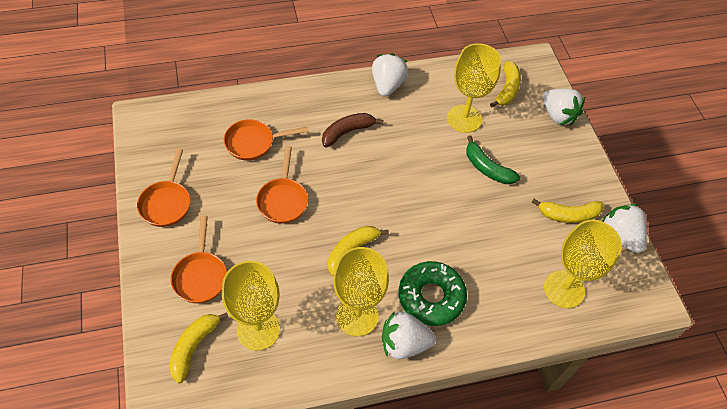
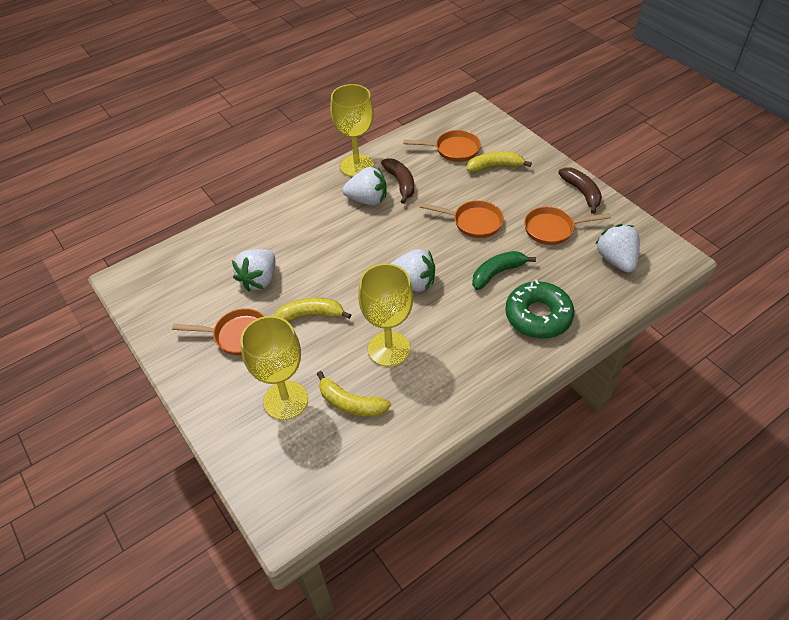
brown banana: 1 -> 2
yellow banana: 4 -> 3
yellow goblet: 4 -> 3

